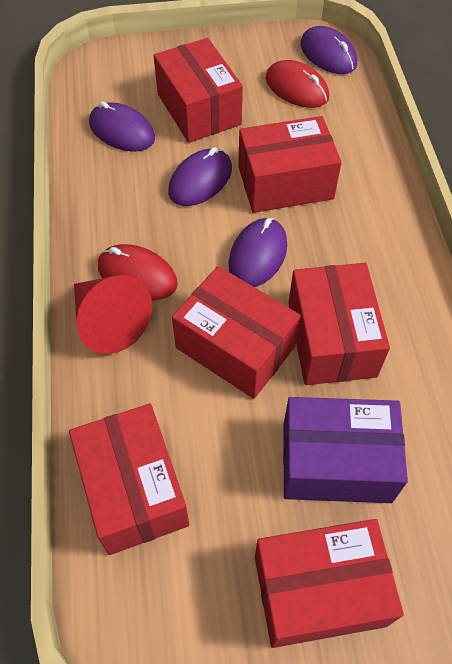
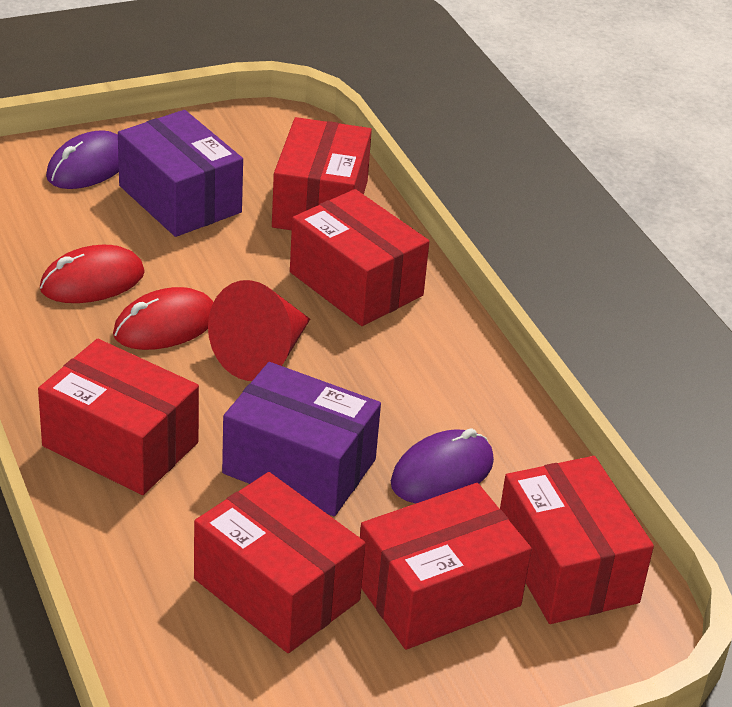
purple box: 1 -> 2
purple mouse: 4 -> 2

